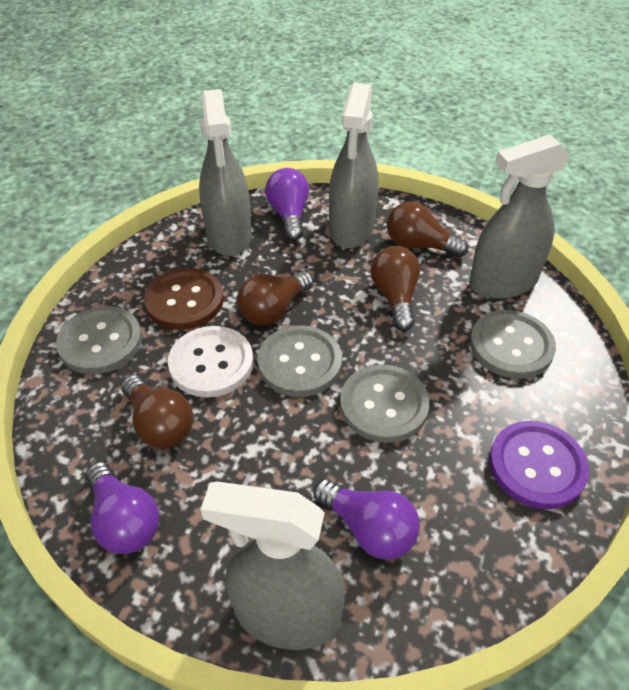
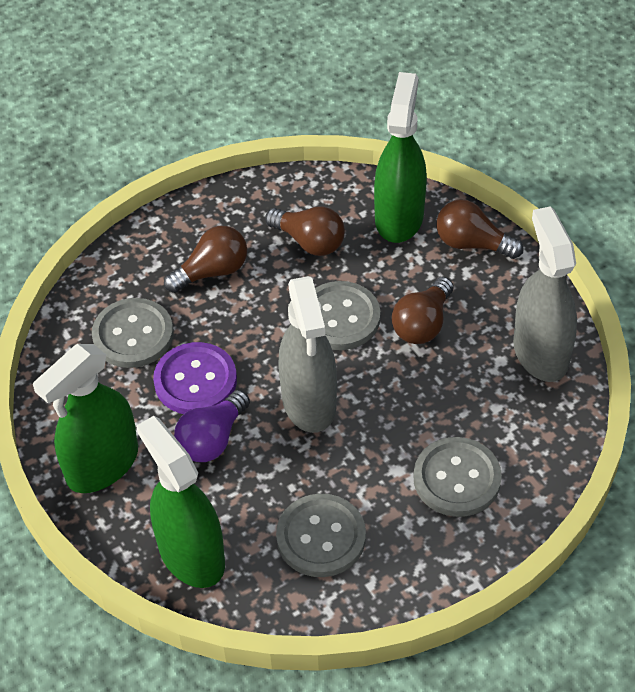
brown button: 1 -> 0
green spray bottle: 0 -> 3
grey spray bottle: 4 -> 2
purple light bulb: 3 -> 1
white button: 1 -> 0

